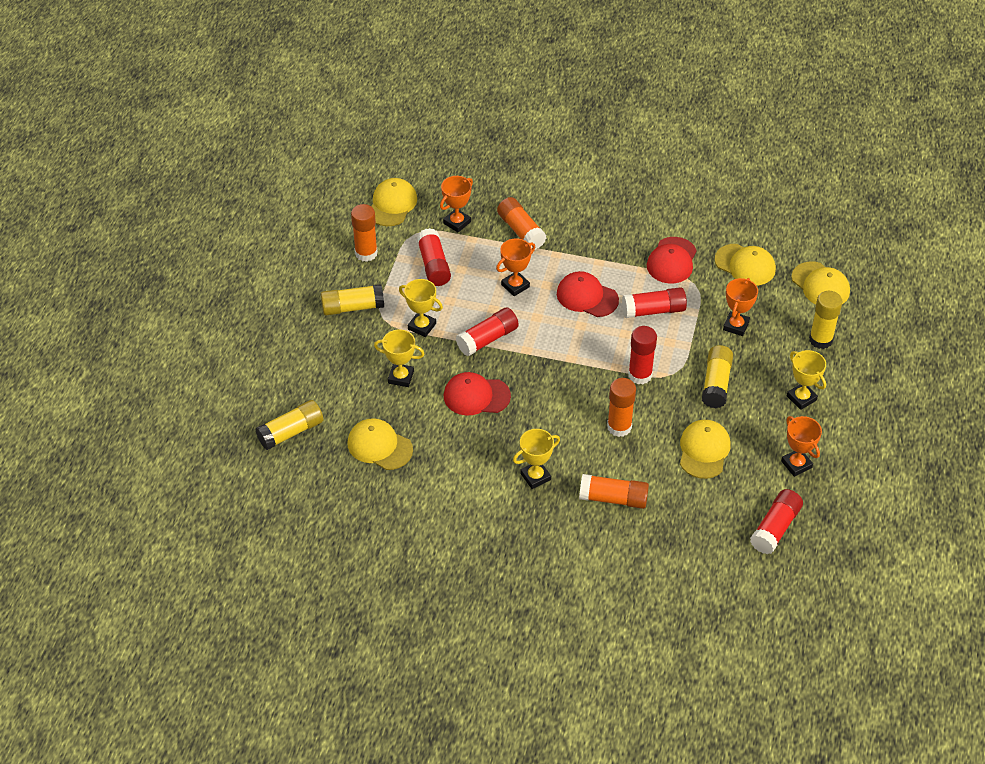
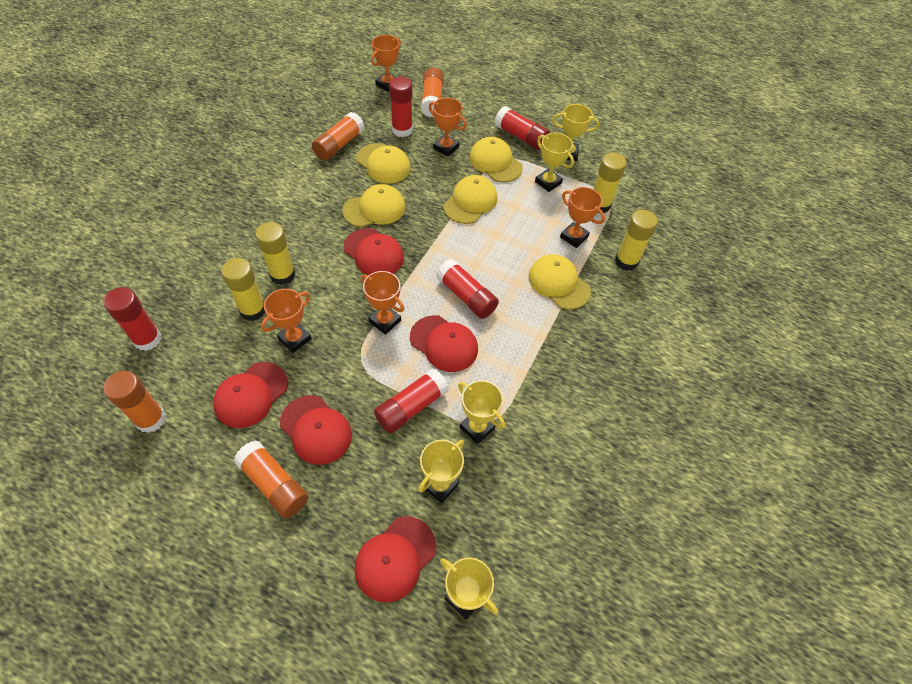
orange trophy: 4 -> 5
red cap: 3 -> 5
yellow trophy: 4 -> 5

